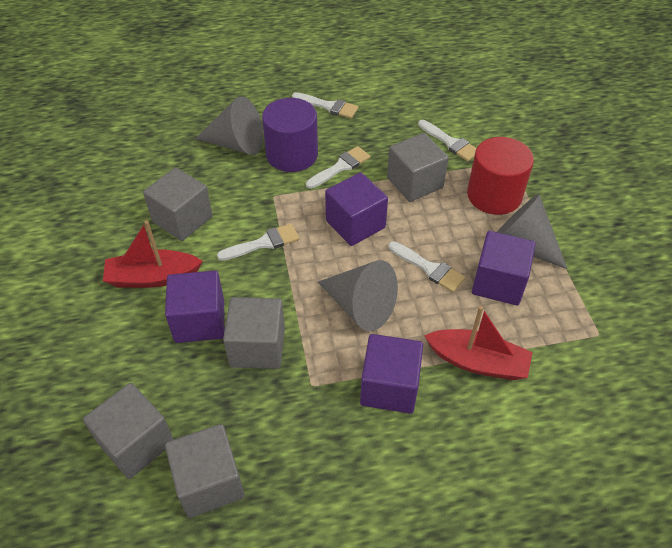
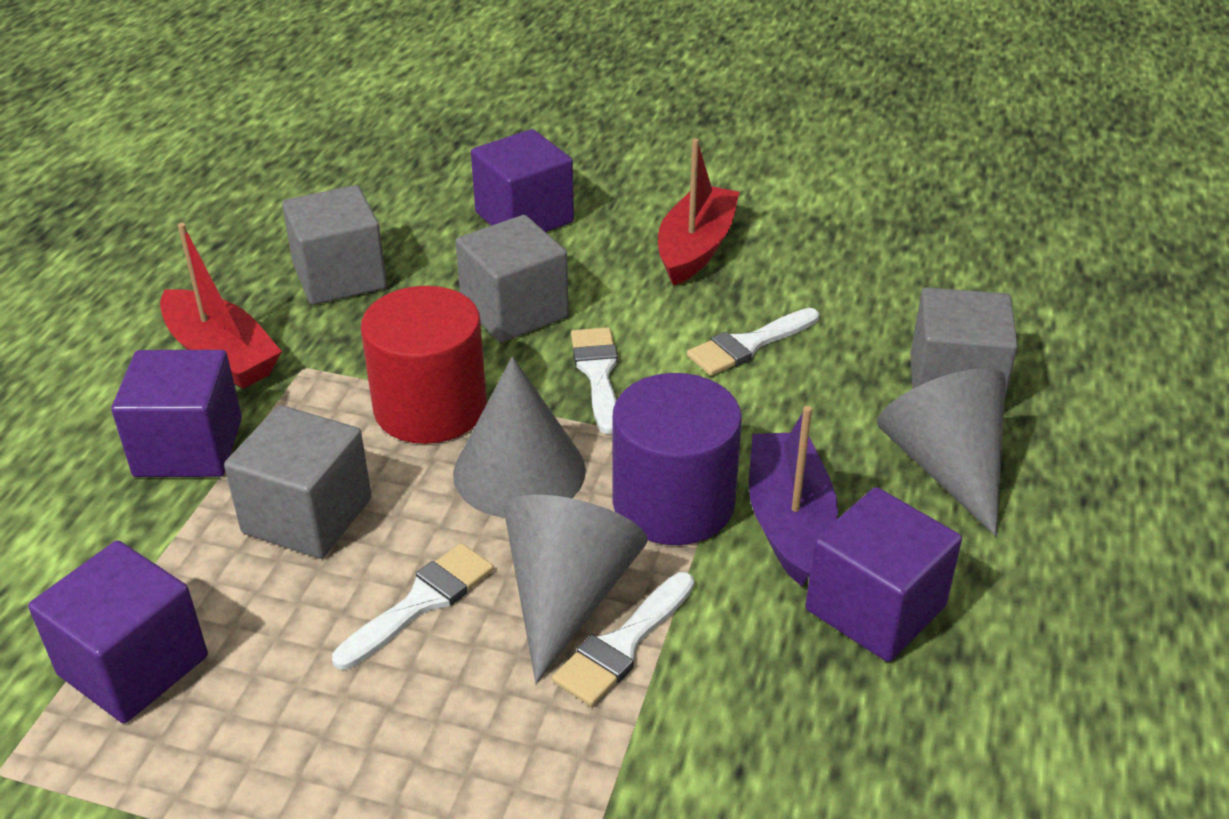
grey cube: 5 -> 4
purple boat: 0 -> 1
white brush: 5 -> 4

